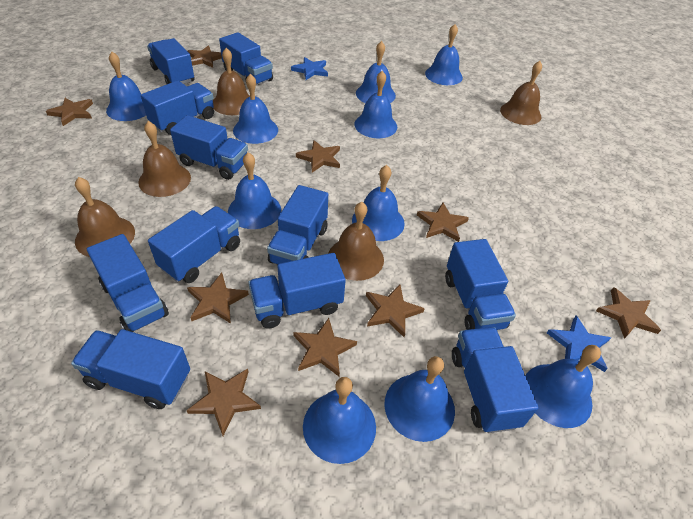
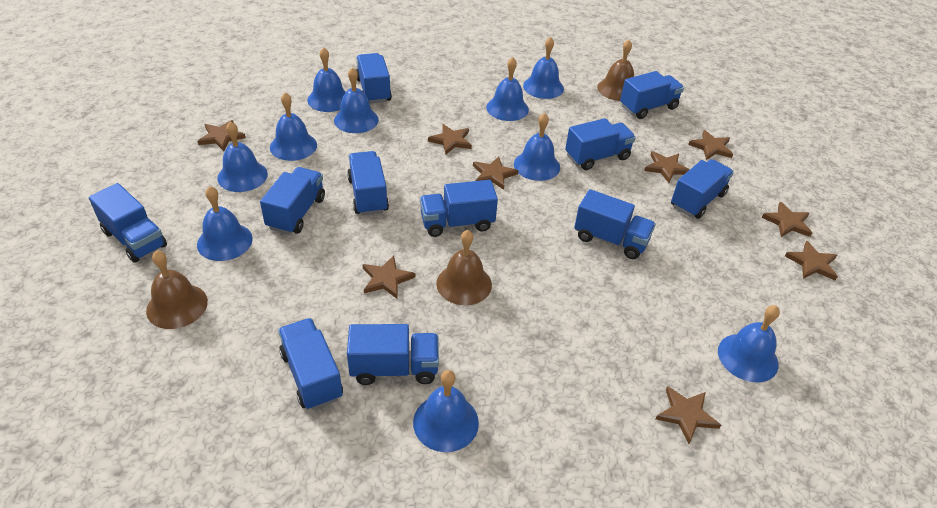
blue star: 2 -> 0
brown bell: 5 -> 3

